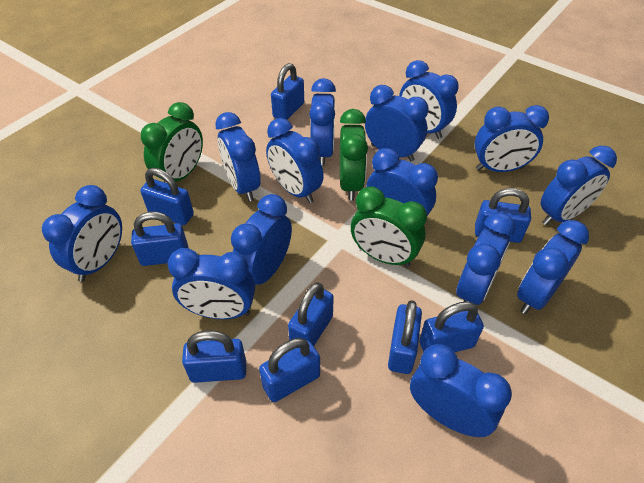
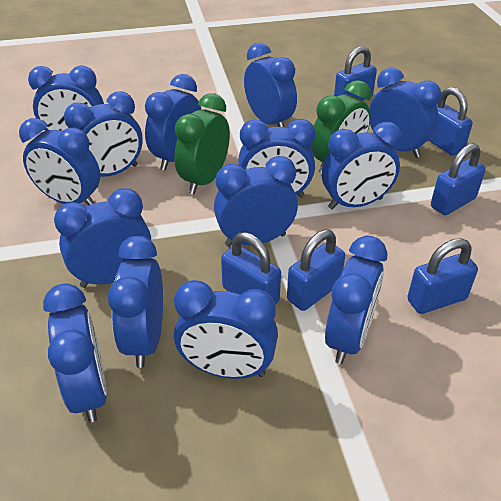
blue padlock: 9 -> 6
green clock: 3 -> 2

